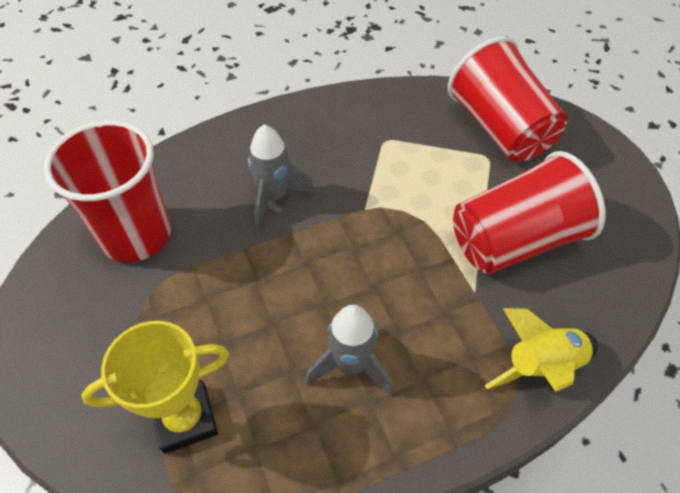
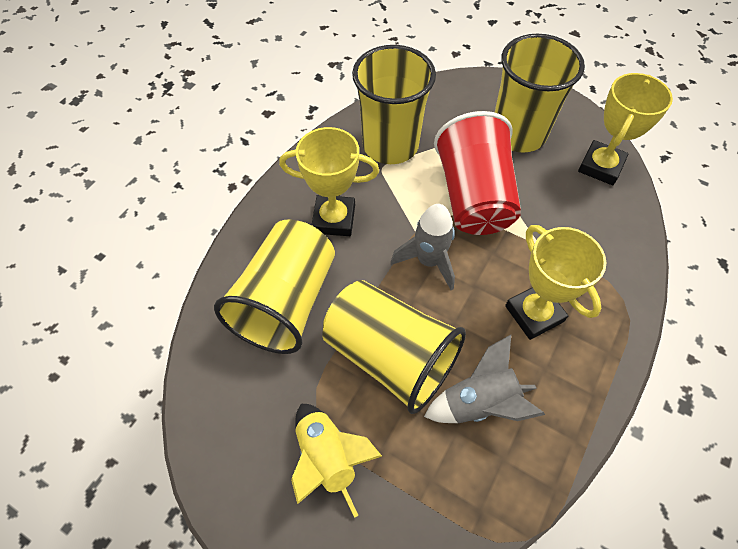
red cup: 3 -> 1
yellow cup: 0 -> 4
yellow trophy: 1 -> 3

